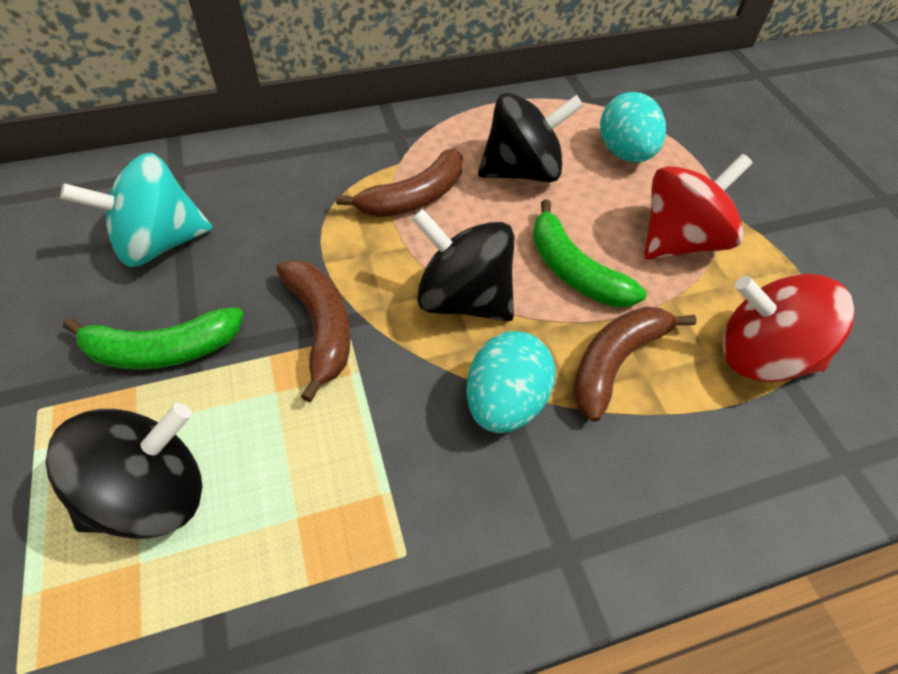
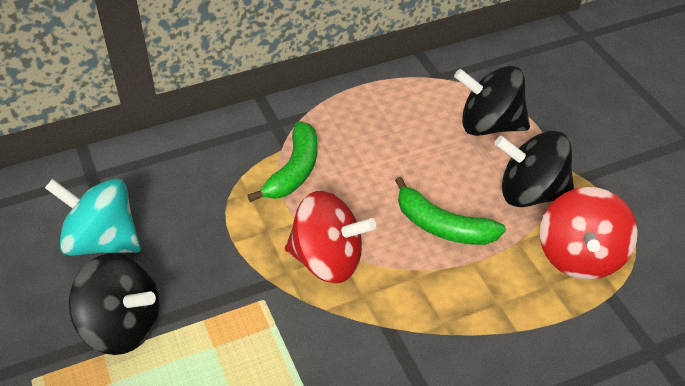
brown banana: 3 -> 0
turquoise egg: 2 -> 0

